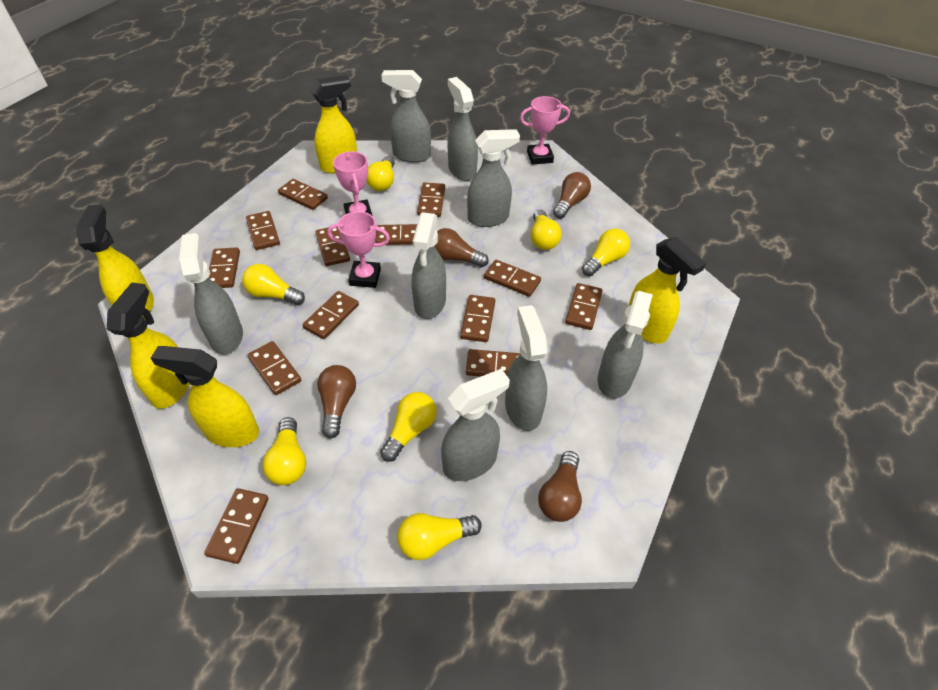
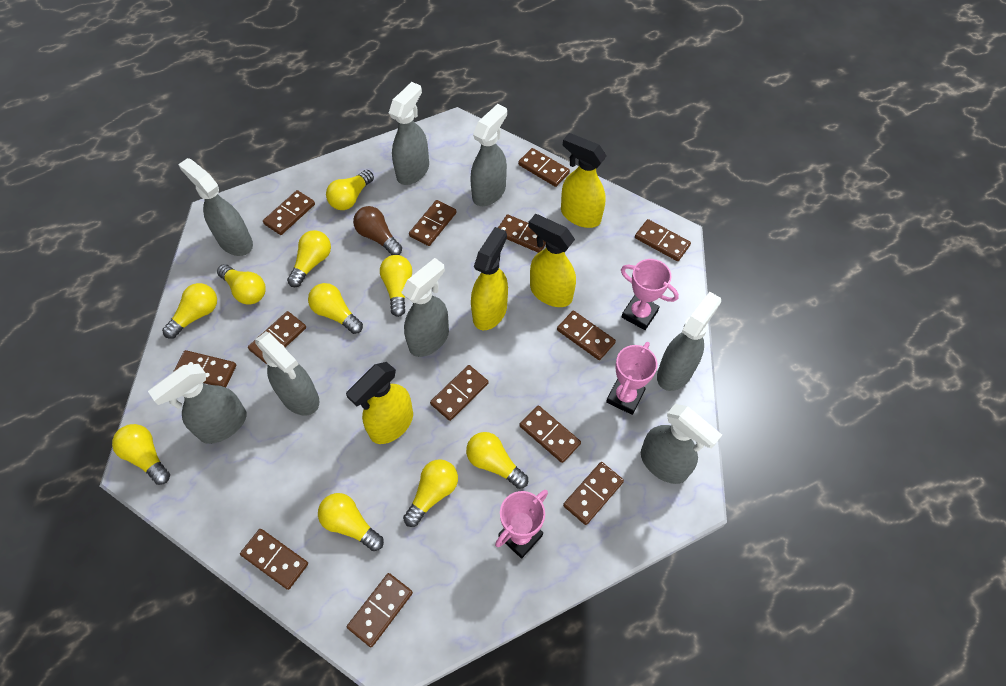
brown light bulb: 4 -> 1
yellow light bulb: 7 -> 10
yellow spray bottle: 5 -> 4

